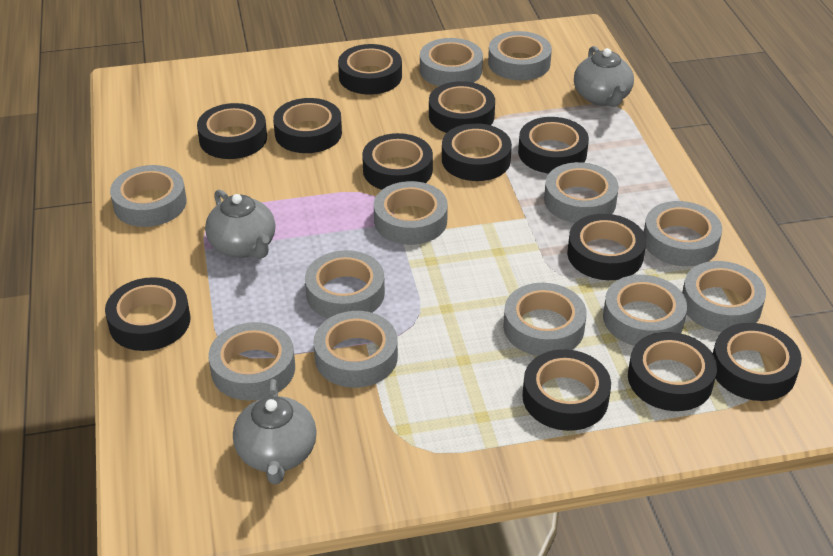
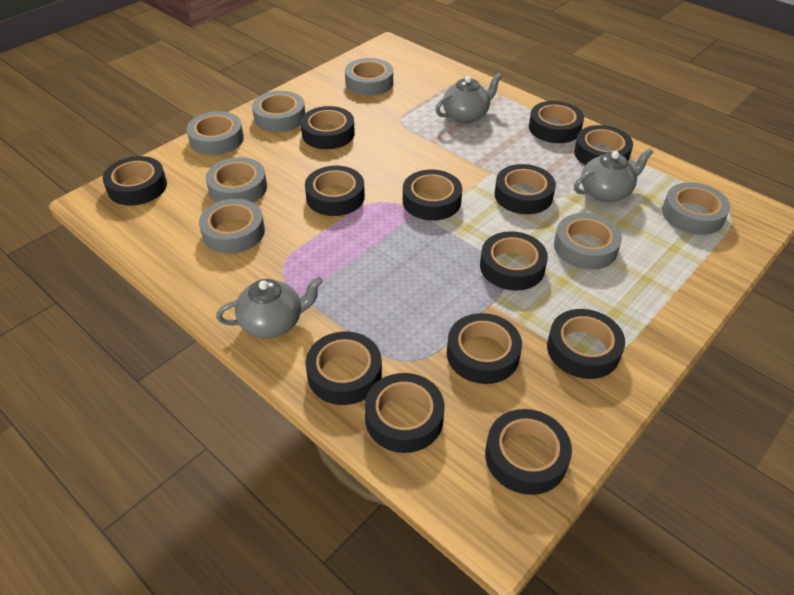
black tape: 12 -> 13
grey tape: 12 -> 7

